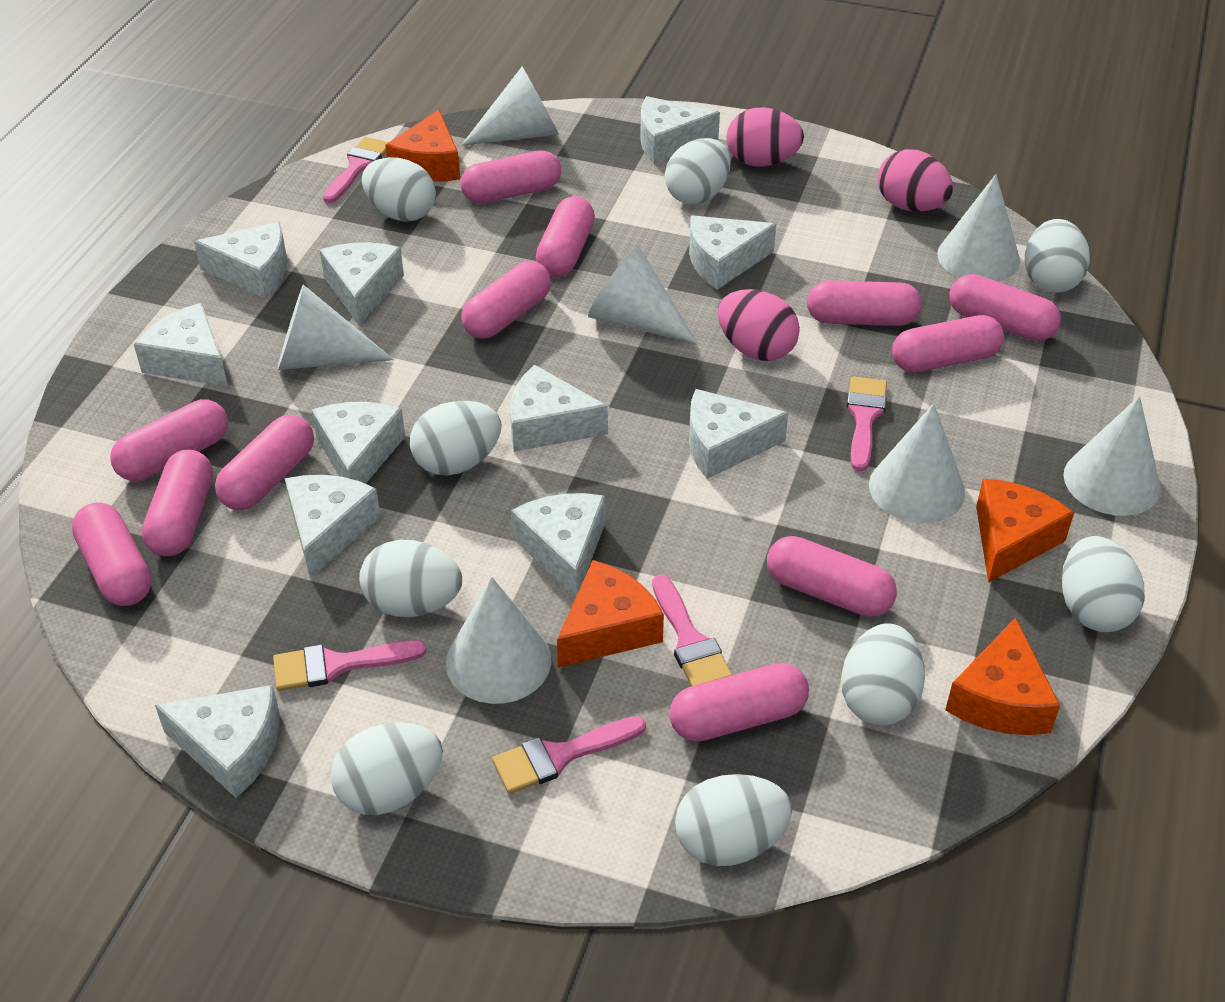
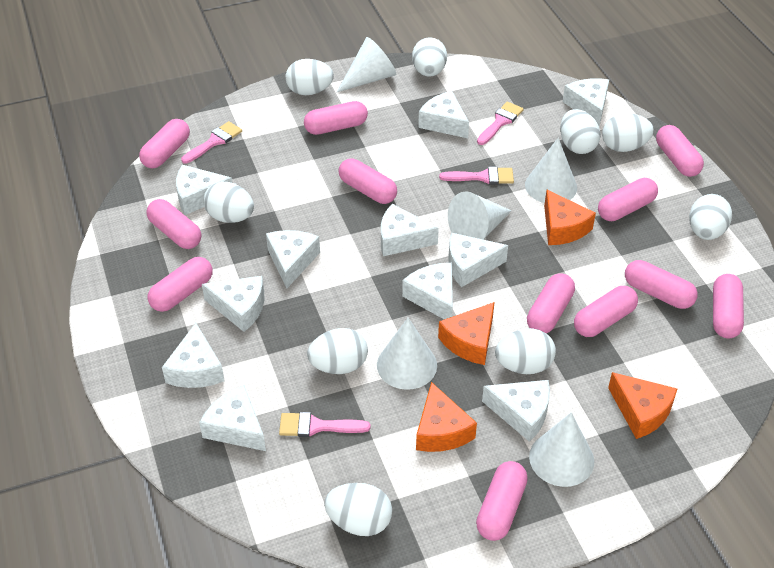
pink brush: 5 -> 4
pink egg: 3 -> 0
white cone: 7 -> 5

